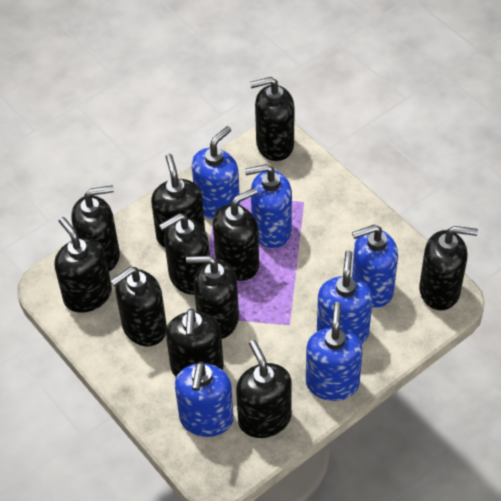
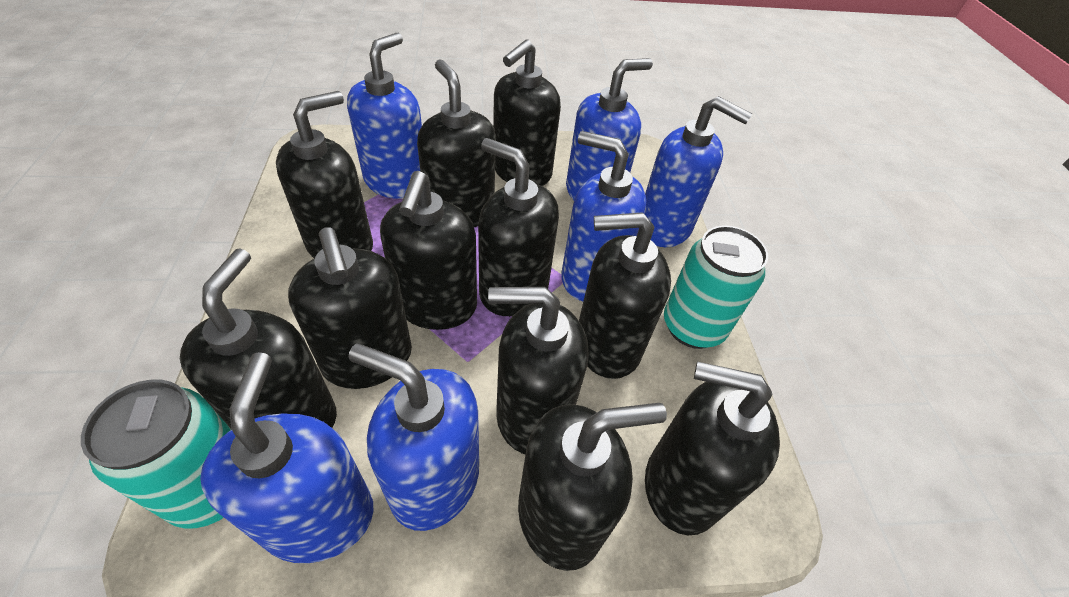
turquoise can: 0 -> 2

